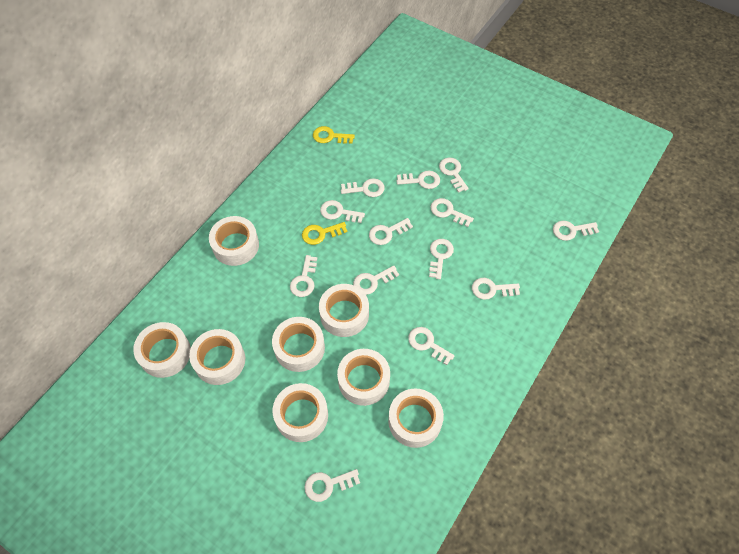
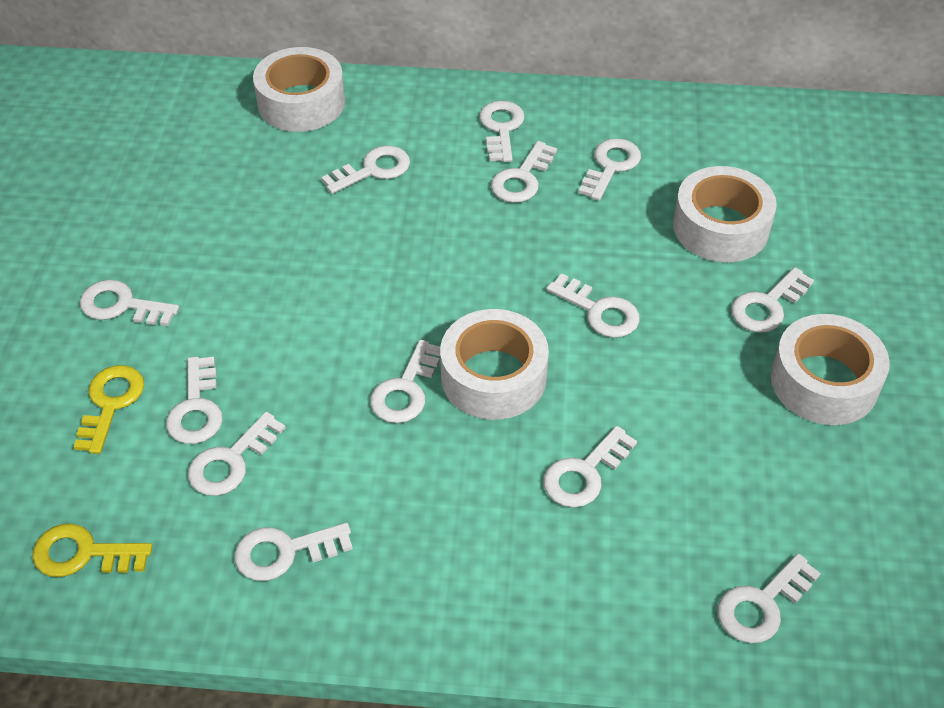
white tape: 8 -> 4

